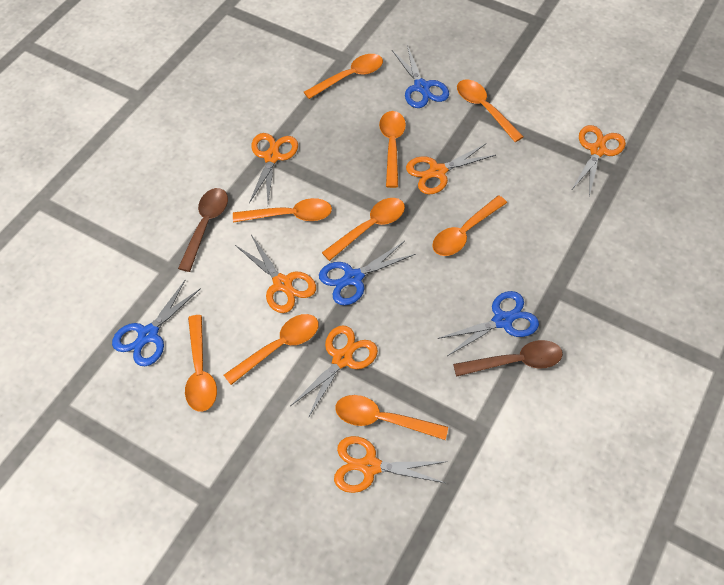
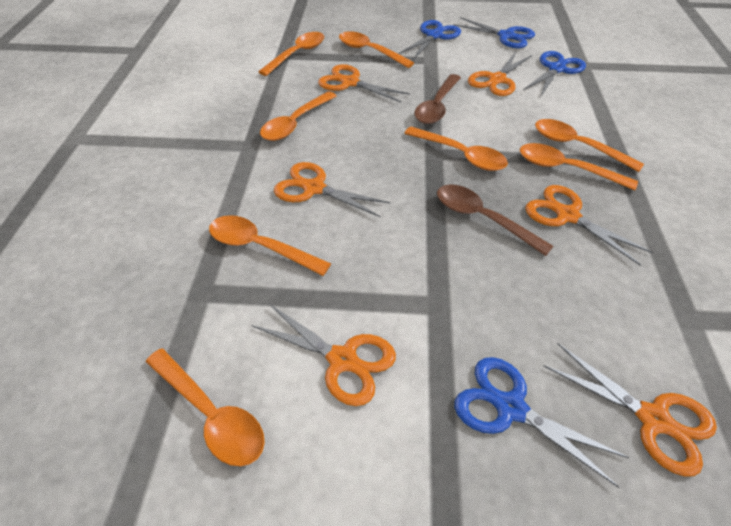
orange spoon: 9 -> 8

